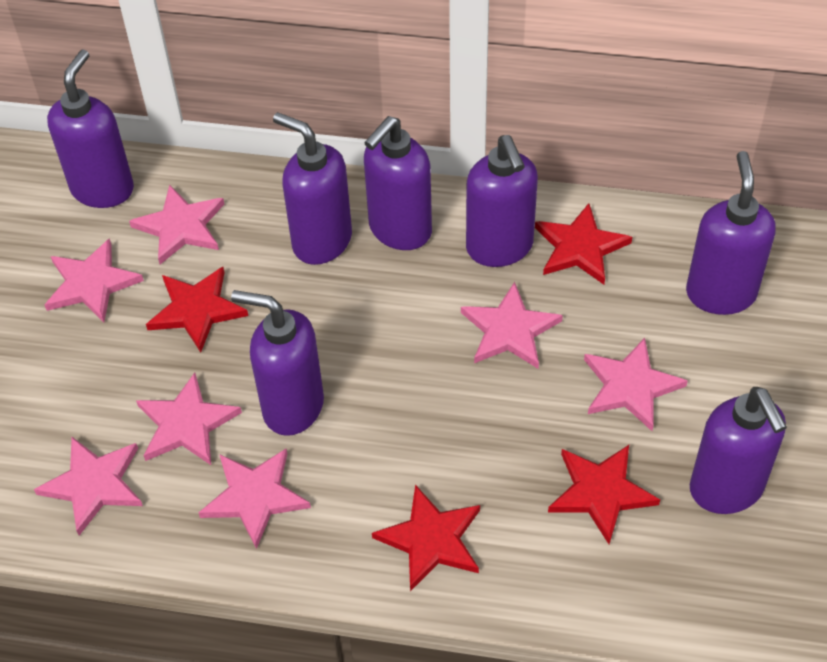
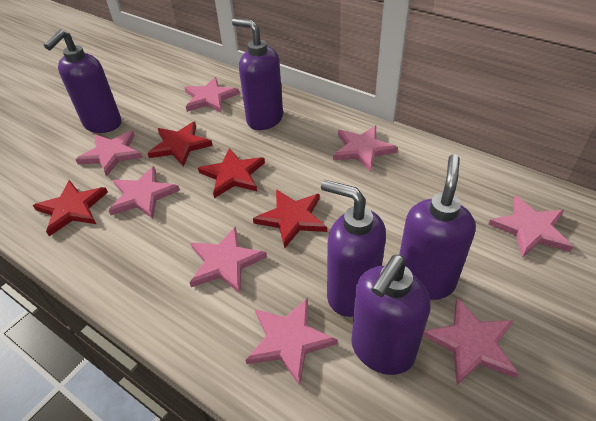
pink star: 7 -> 8
purple soap dispenser: 7 -> 5

